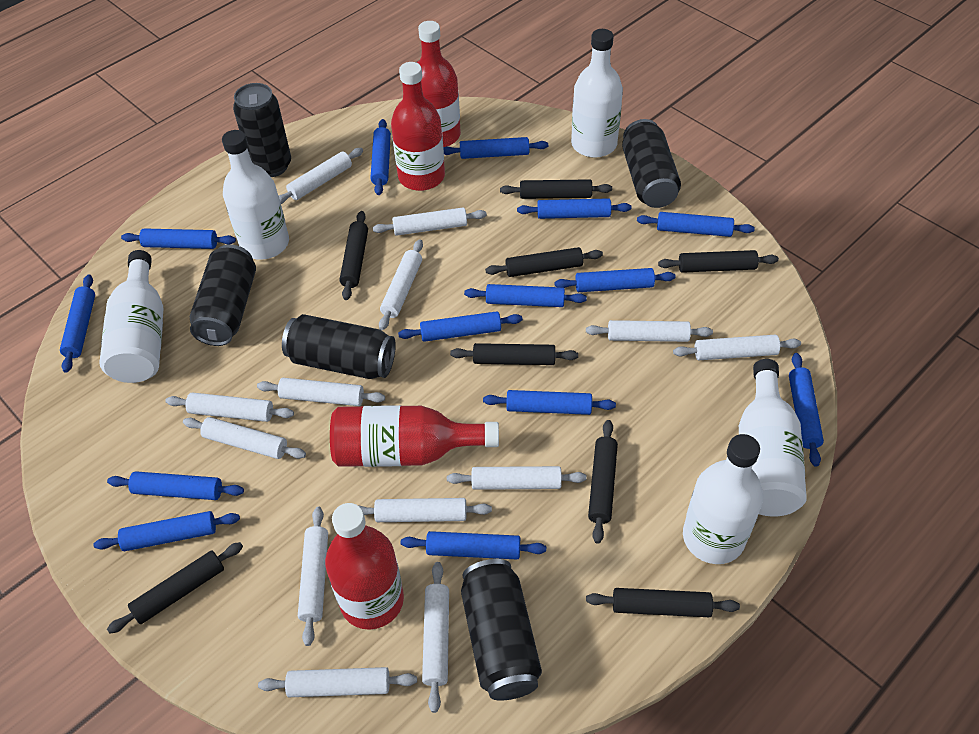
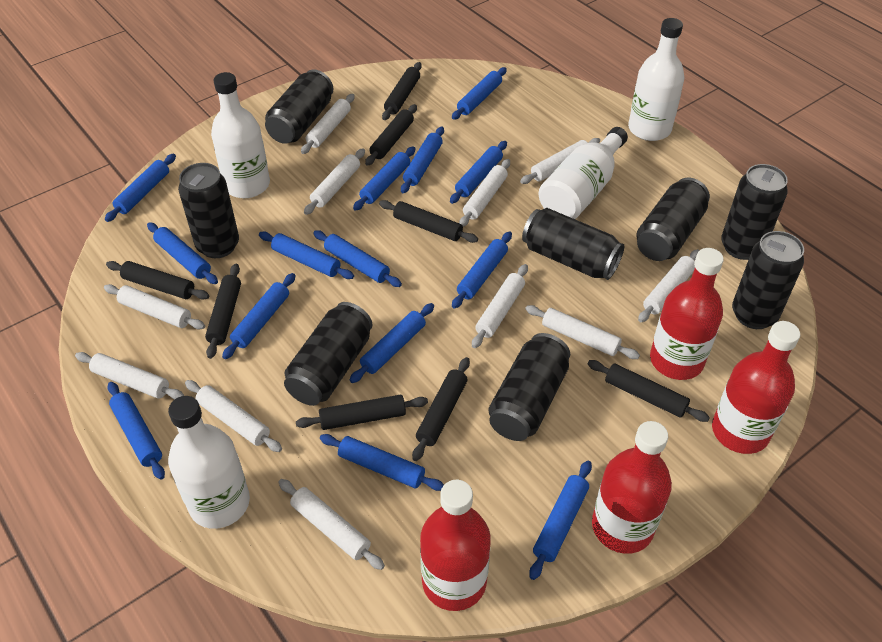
black can: 5 -> 8
white bottle: 5 -> 4
white rolling pin: 13 -> 11

